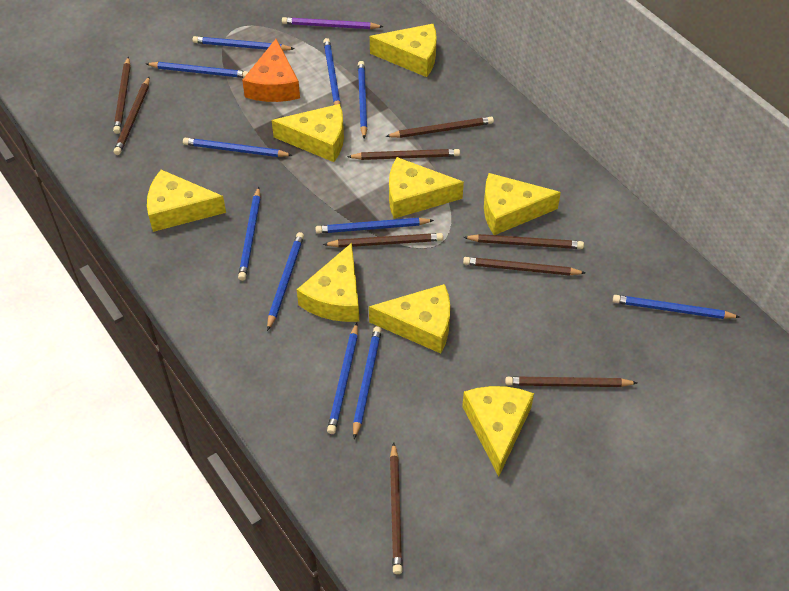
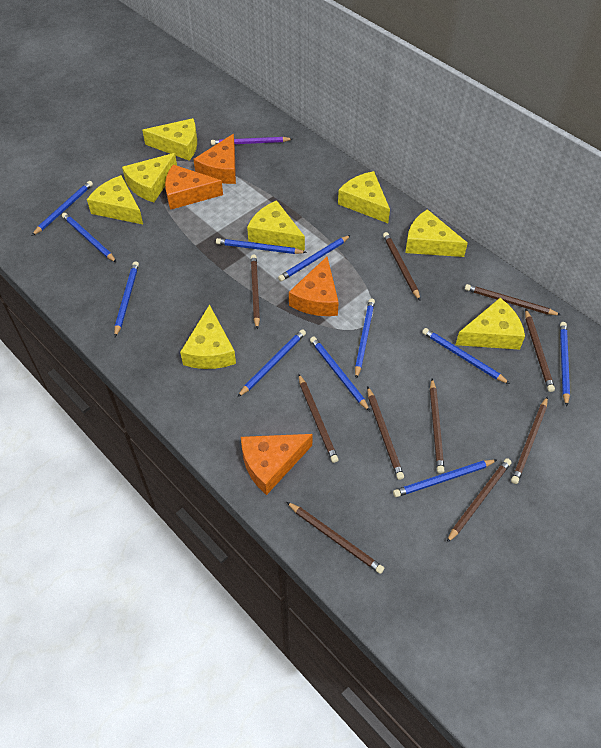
brown pencil: 9 -> 10
orange cheese: 1 -> 4

